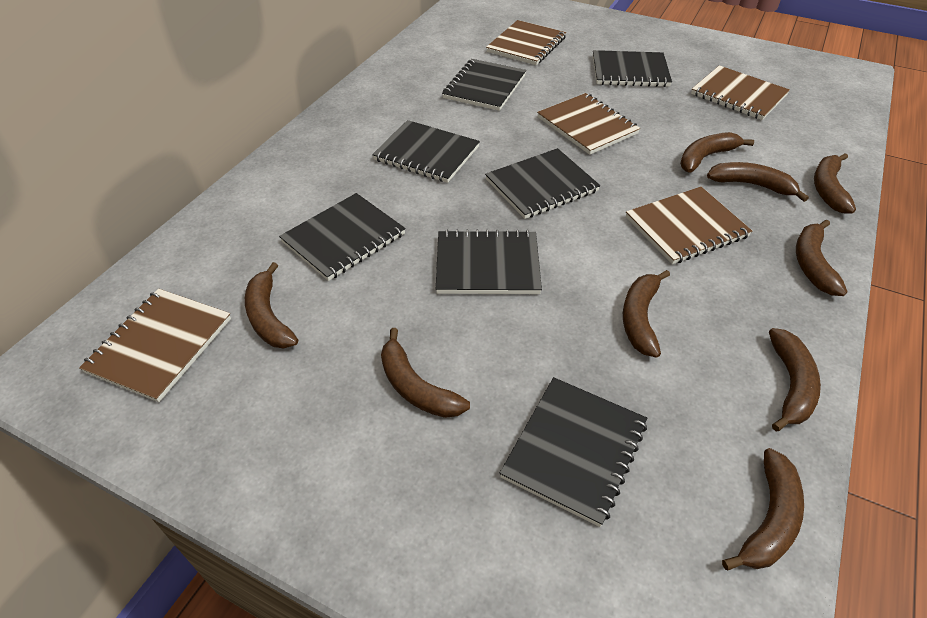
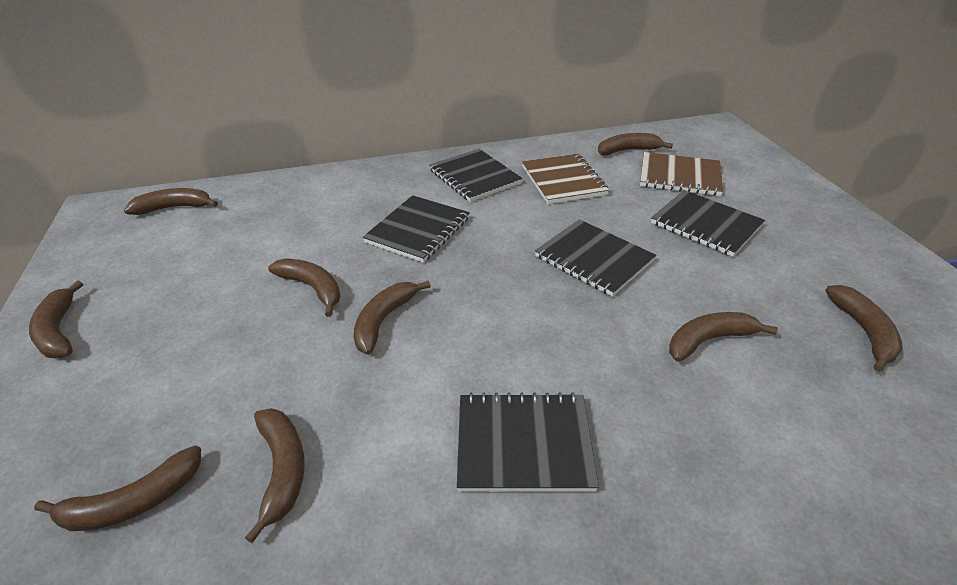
black notebook: 7 -> 5
brown notebook: 5 -> 2

